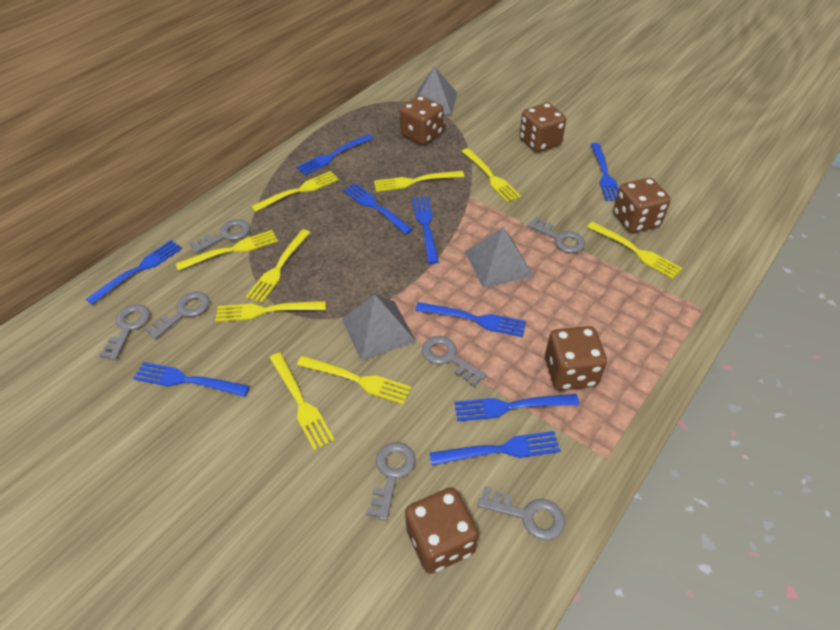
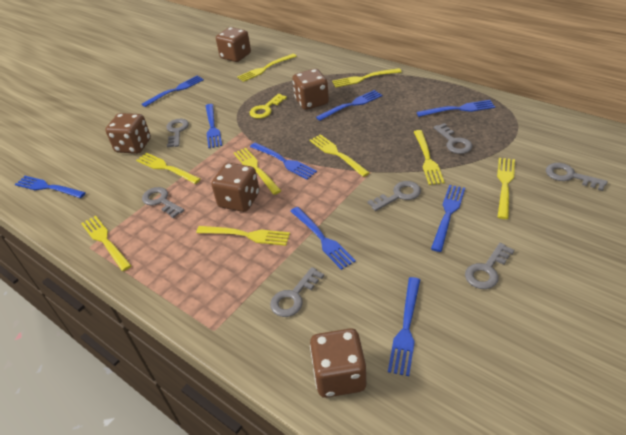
grey pyramid: 3 -> 0
yellow key: 0 -> 1

